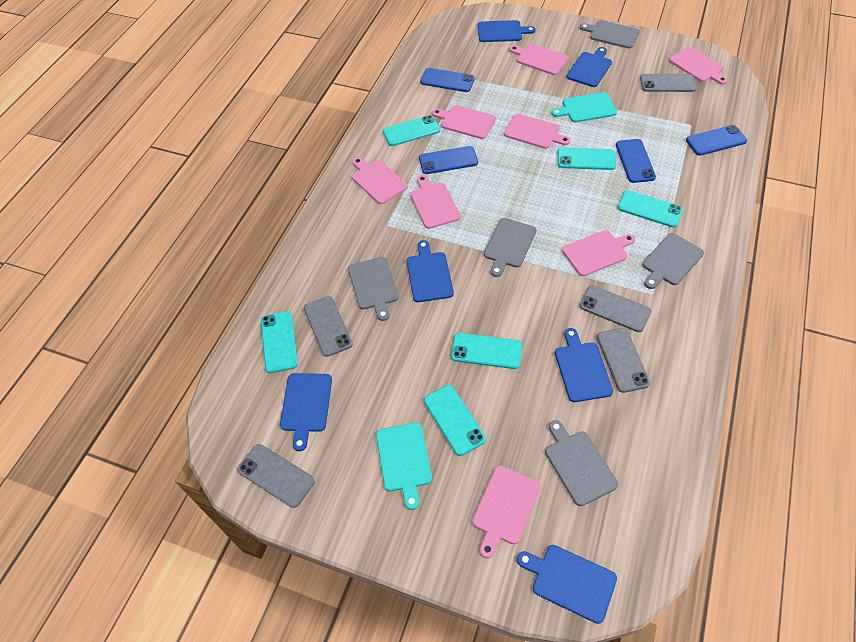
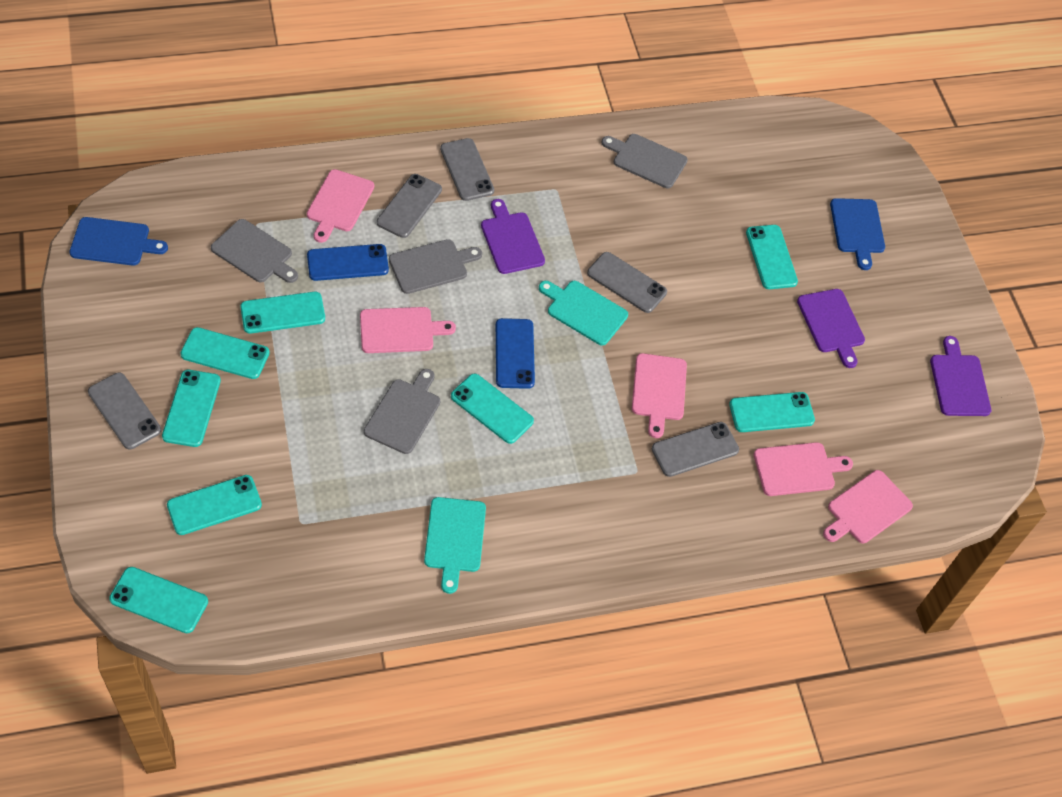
blue cutting board: 6 -> 2
blue phone: 4 -> 2
grey cutting board: 5 -> 4
pink cutting board: 8 -> 5
purple cutting board: 0 -> 3
turquoise phone: 6 -> 8

